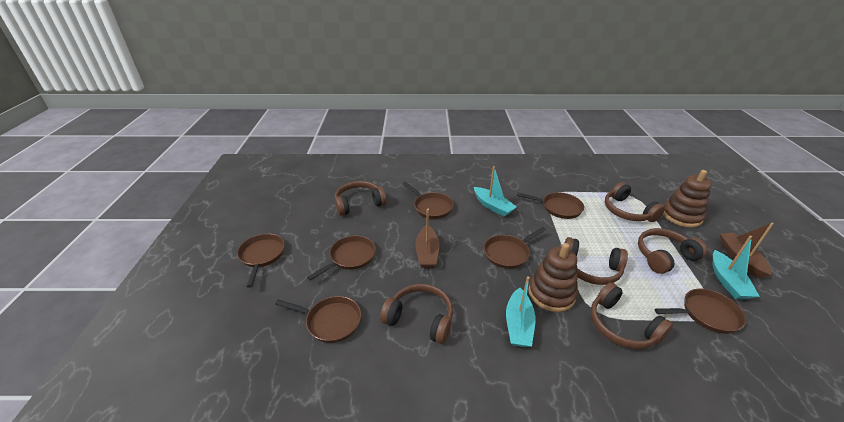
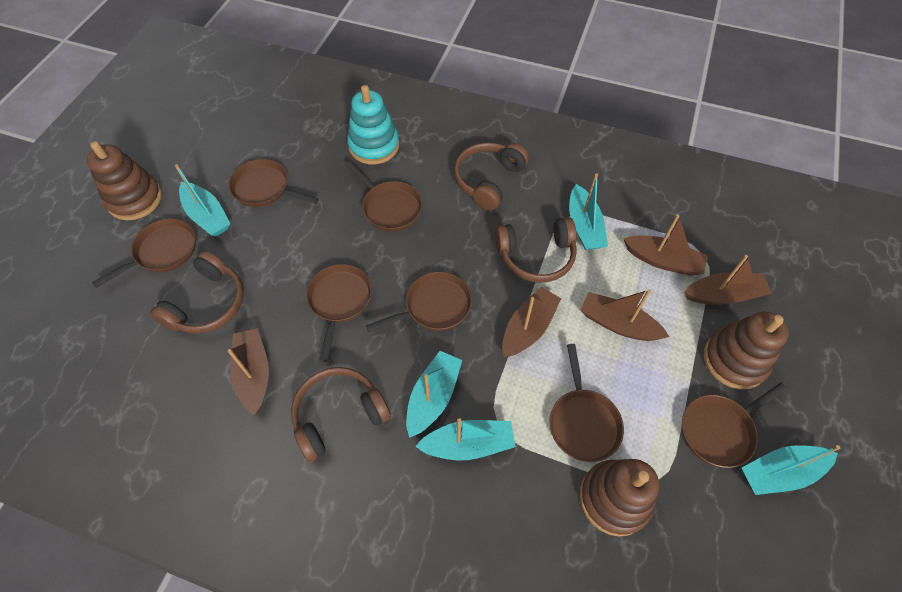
brown boat: 2 -> 5
brown headphones: 6 -> 4
brown stacking toy: 2 -> 3
turquoise boat: 3 -> 5
turquoise stacking toy: 0 -> 1

